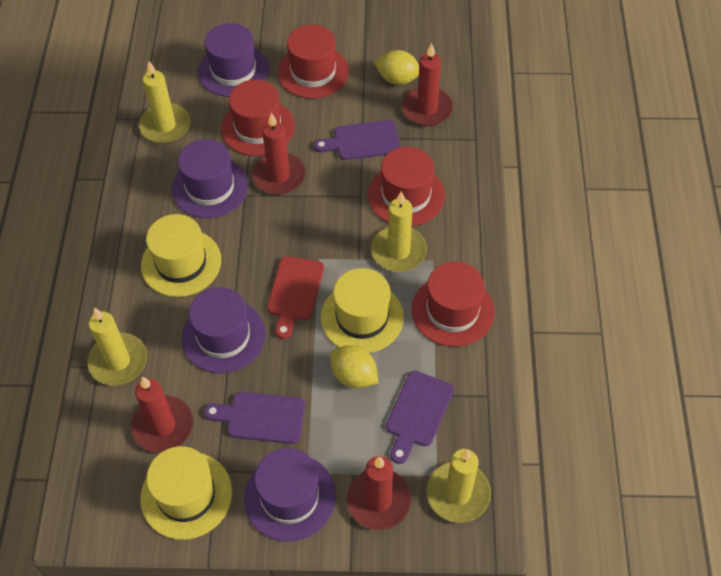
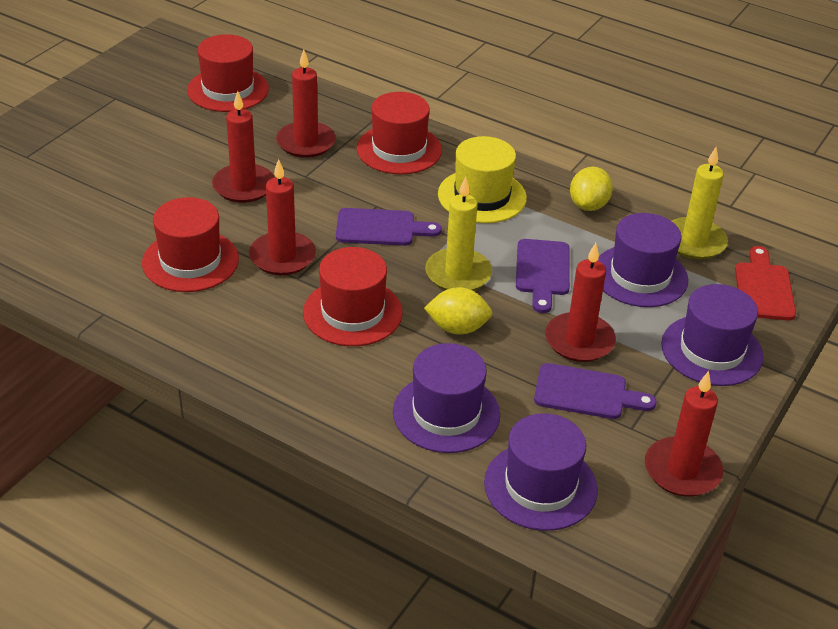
red candle: 4 -> 5
yellow candle: 4 -> 2
yellow hat: 3 -> 1

